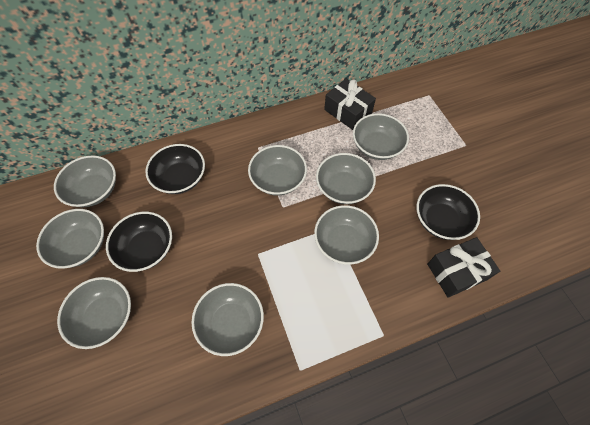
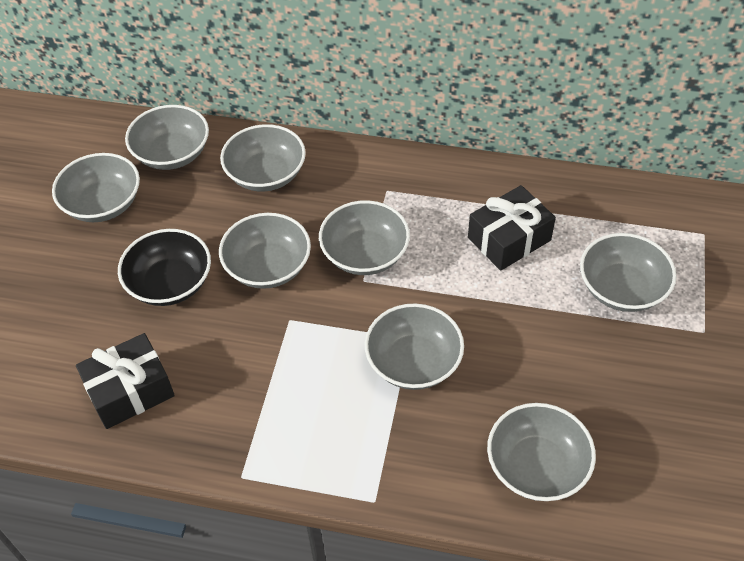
black bowl: 3 -> 1

